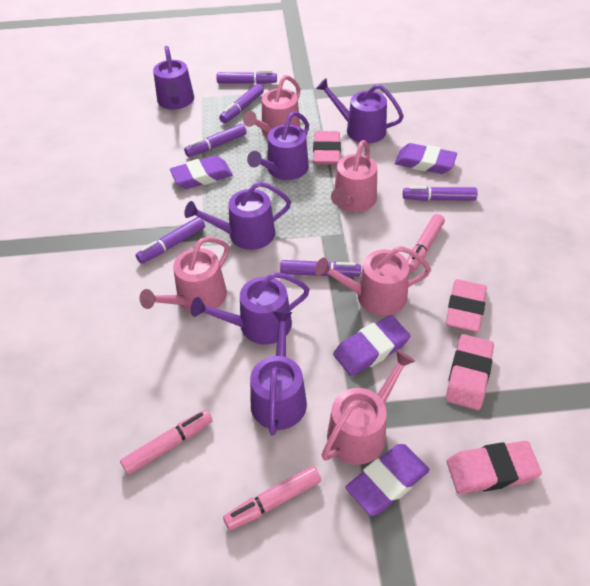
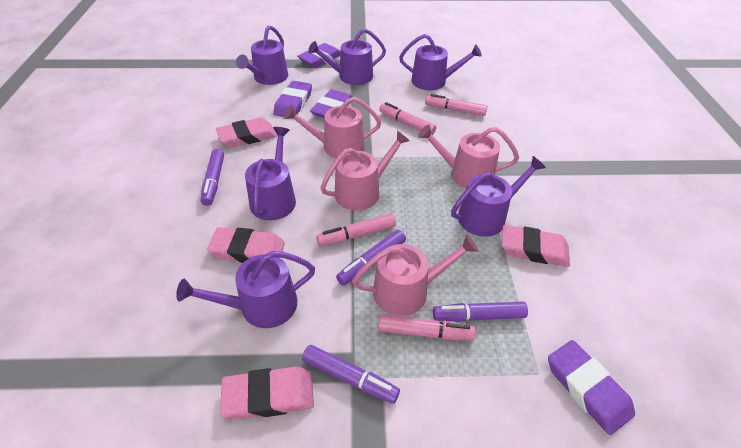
pink marker: 3 -> 4
pink watering can: 5 -> 4
purple marker: 6 -> 4

